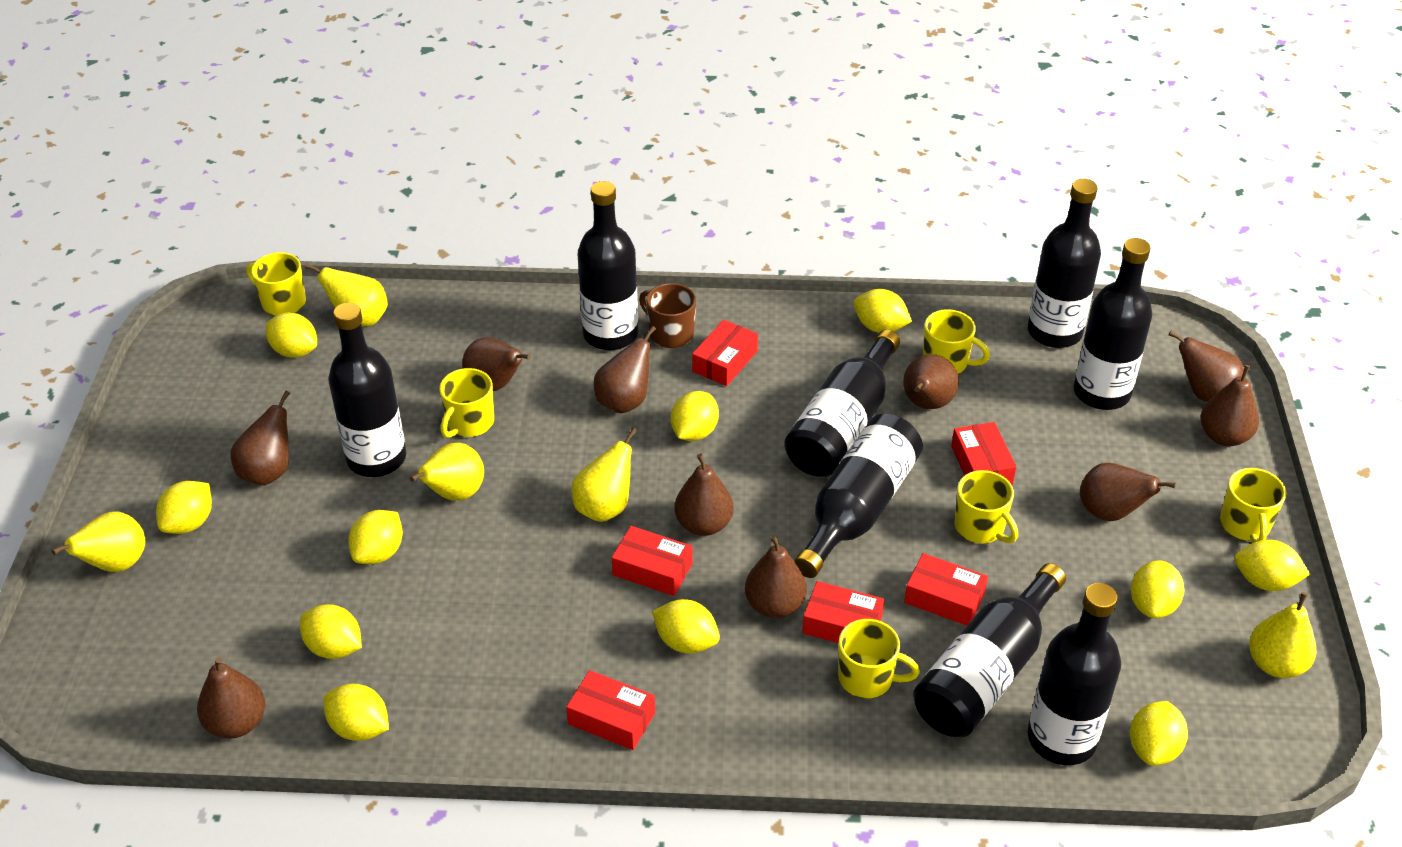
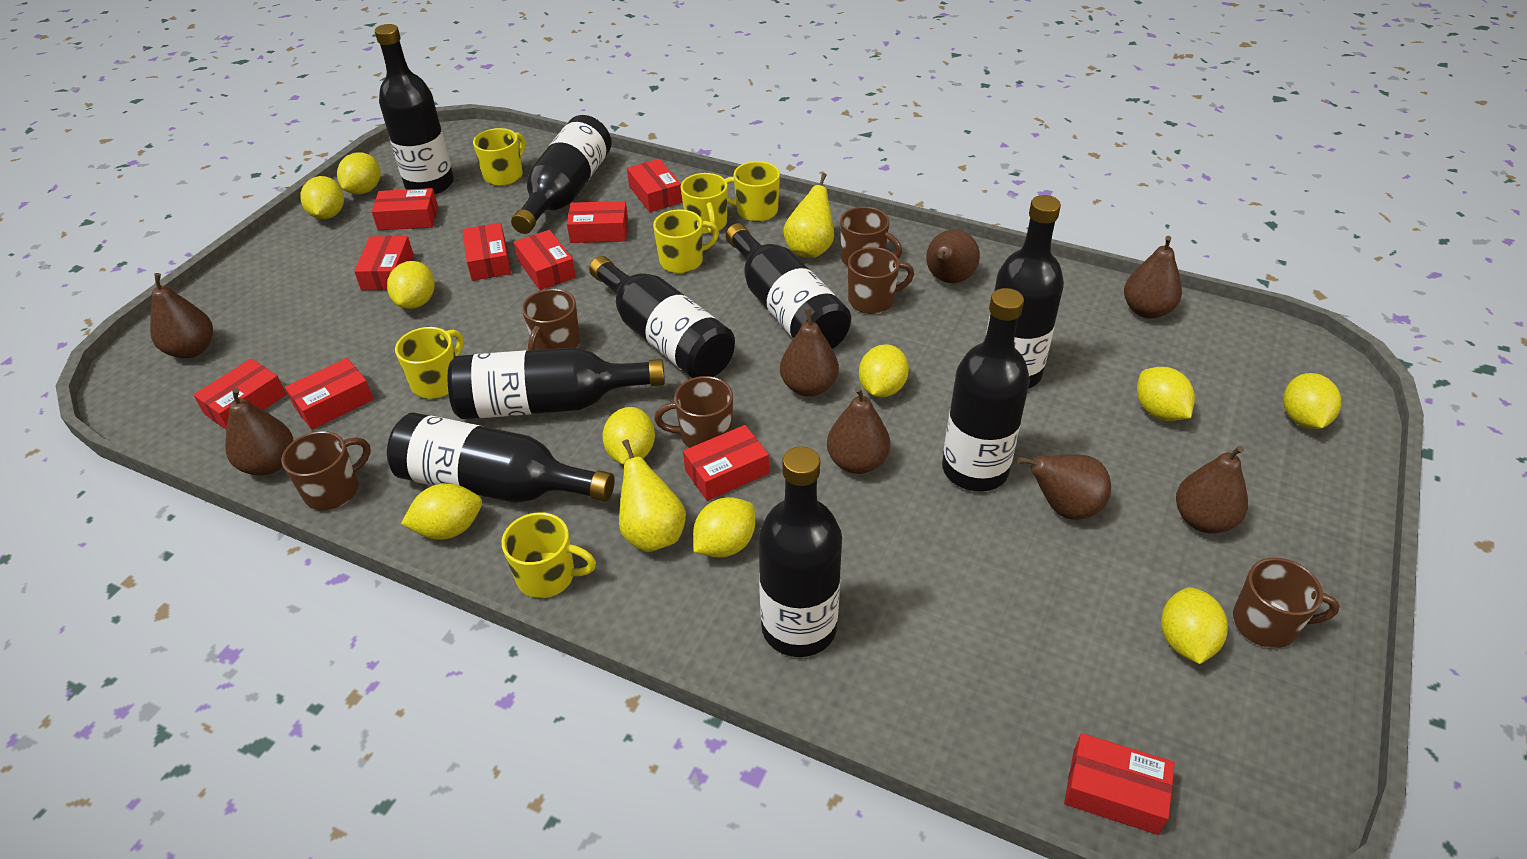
black bottle: 8 -> 9
brown mug: 1 -> 6
brown pear: 10 -> 8
red box: 6 -> 10
yellow lemon: 11 -> 10
yellow pear: 5 -> 2

